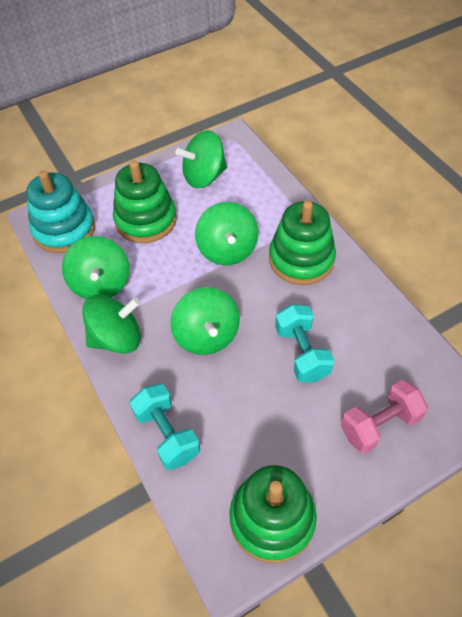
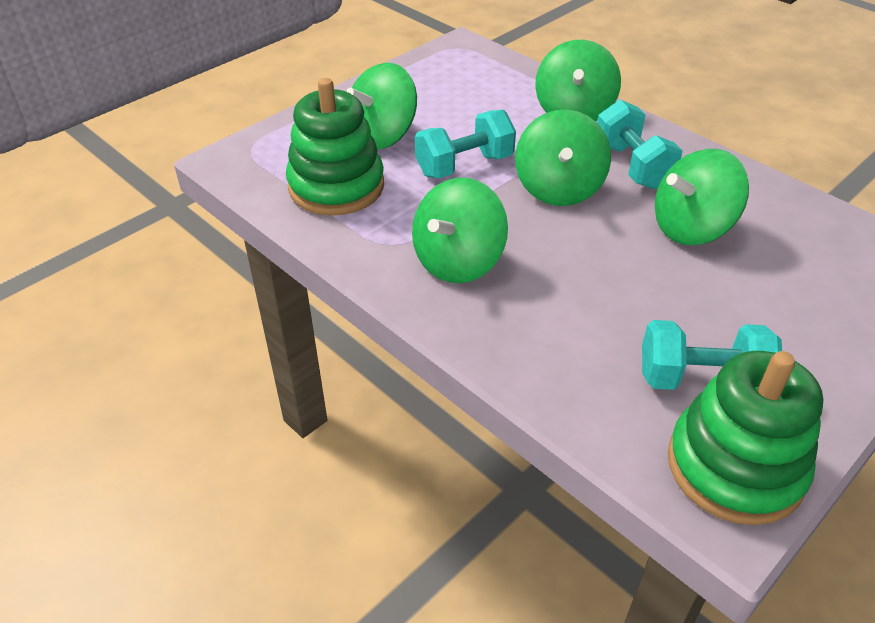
green stacking toy: 3 -> 2
pink dumbbell: 1 -> 0
turquoise dumbbell: 2 -> 3
turquoise stacking toy: 1 -> 0

